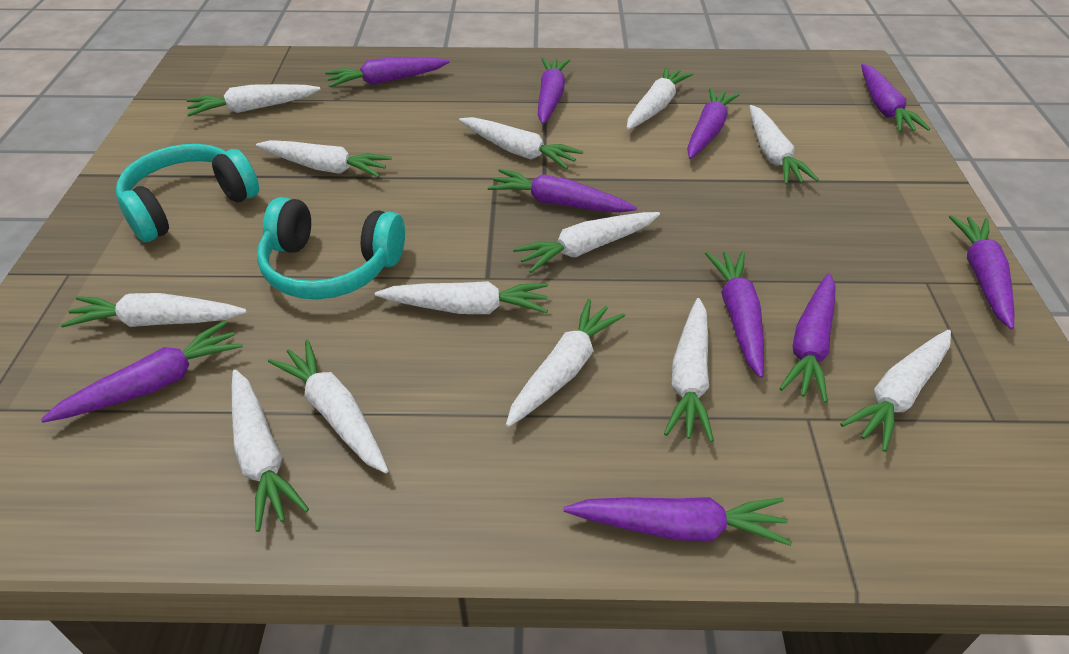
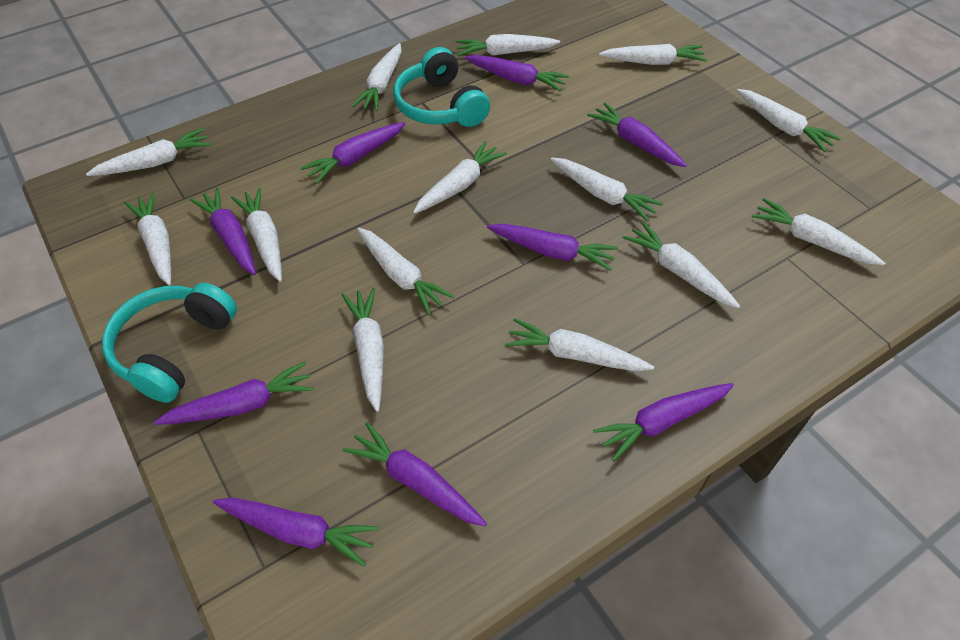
purple carrot: 10 -> 9
white carrot: 13 -> 14

